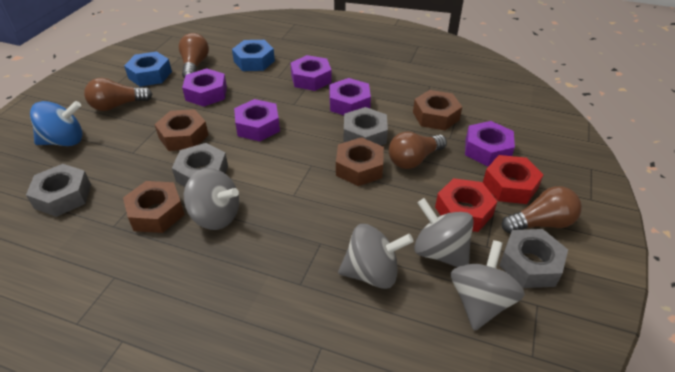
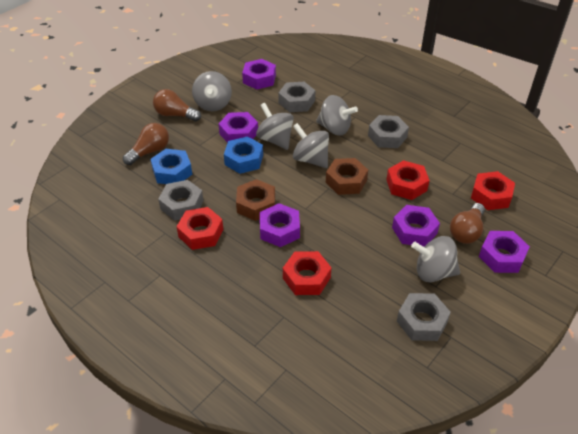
blue spinning top: 1 -> 0
brown light bulb: 4 -> 3
brown nut: 4 -> 2
grey spinning top: 4 -> 5
red nut: 2 -> 4

